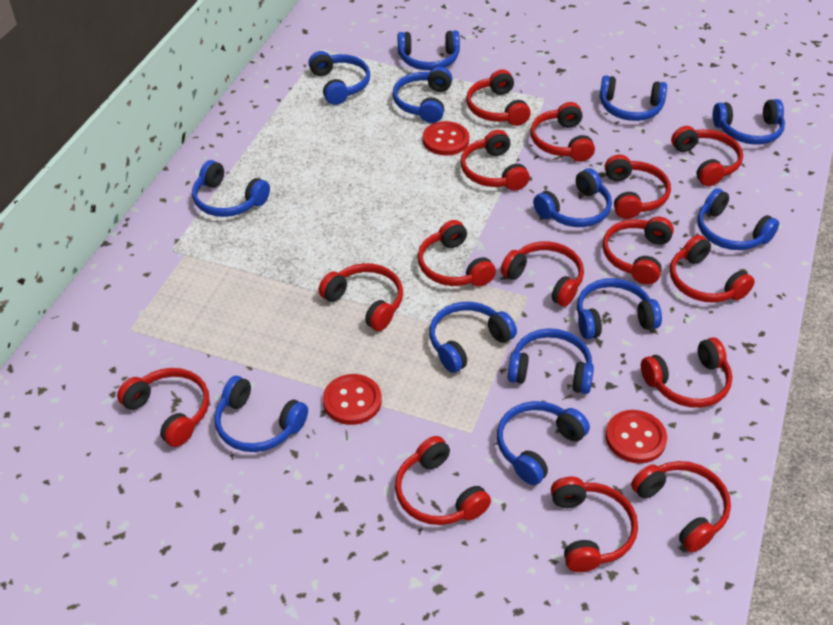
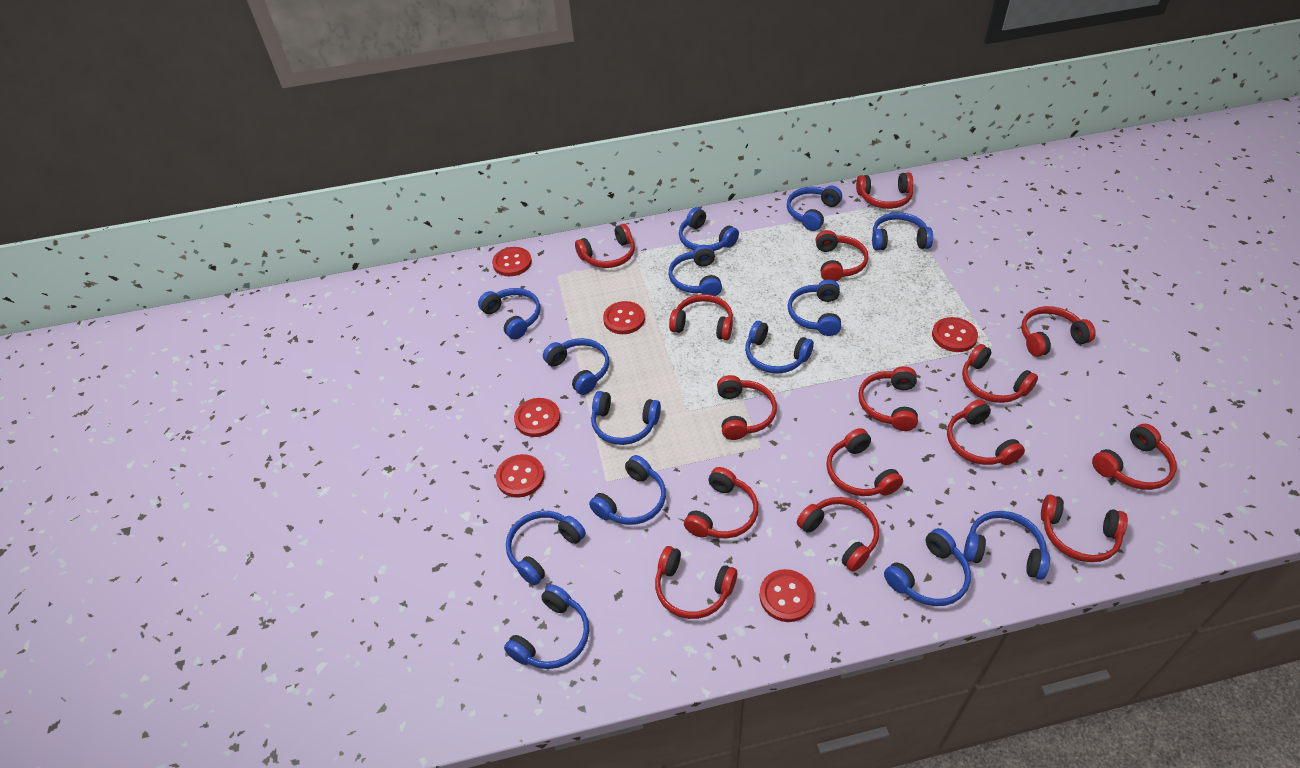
blue headphones: 13 -> 14
red button: 3 -> 6

